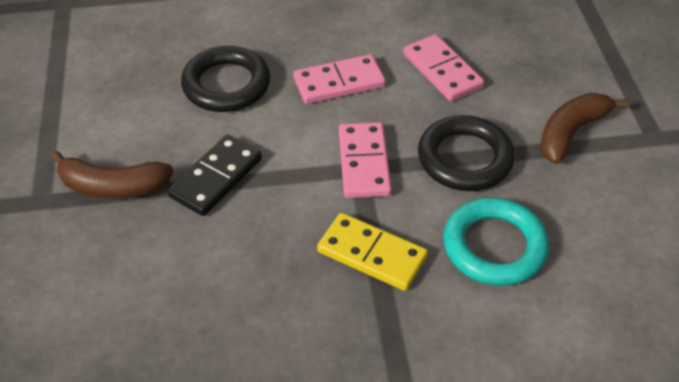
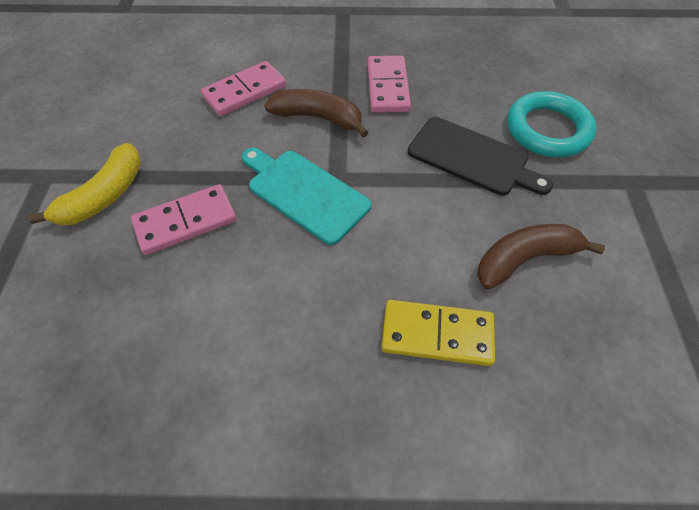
black cutting board: 0 -> 1
black domino: 1 -> 0
black ring: 2 -> 0
turquoise cutting board: 0 -> 1
yellow banana: 0 -> 1

